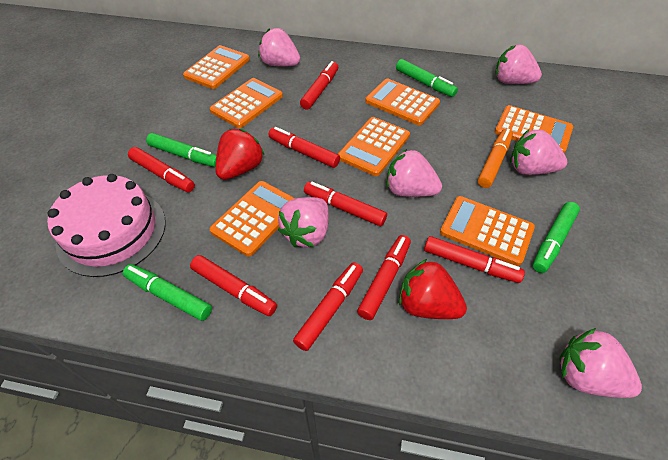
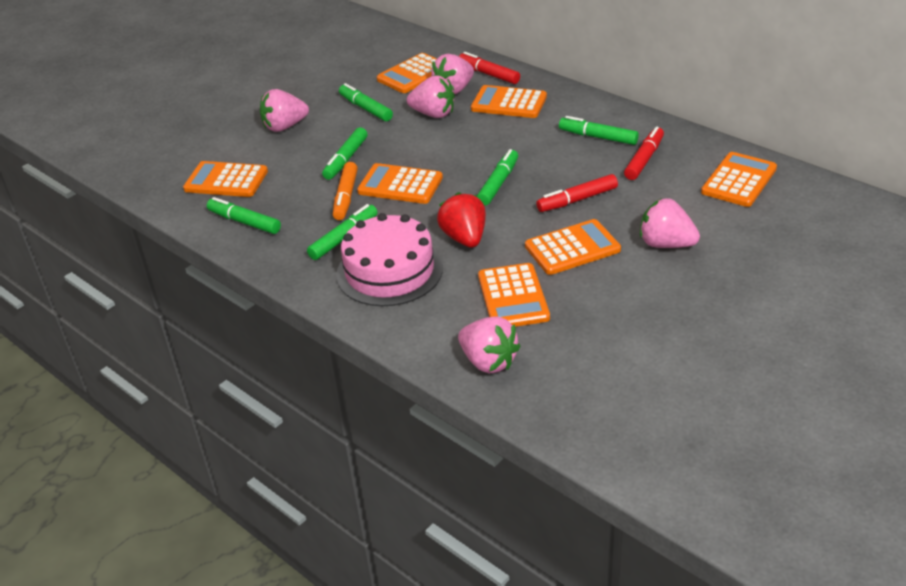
green marker: 4 -> 6
pink strawberry: 6 -> 5
red marker: 8 -> 3
red strawberry: 2 -> 1

